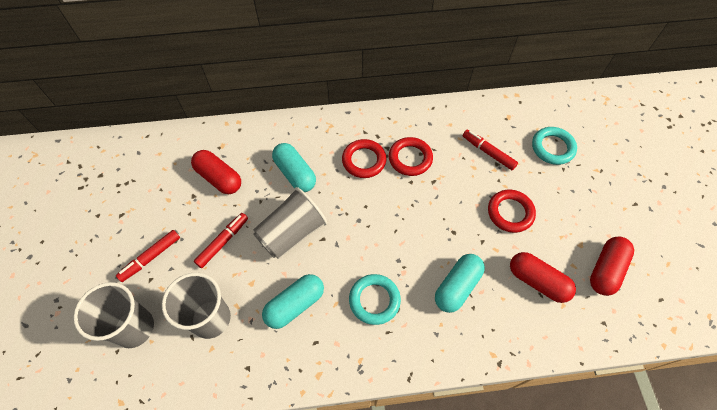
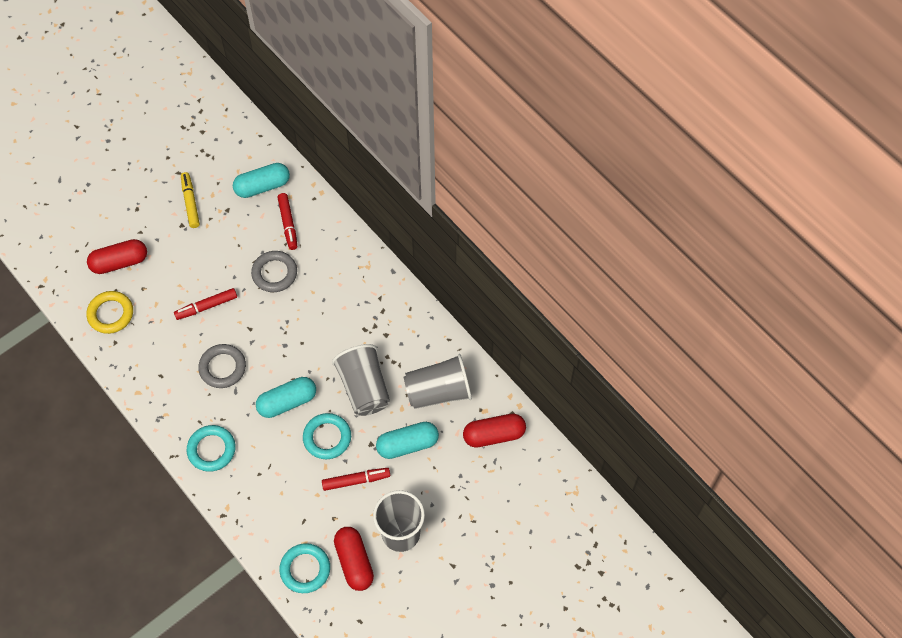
grey ring: 0 -> 2
red ring: 3 -> 0
turquoise ring: 2 -> 3
yellow marker: 0 -> 1
yellow ring: 0 -> 1

